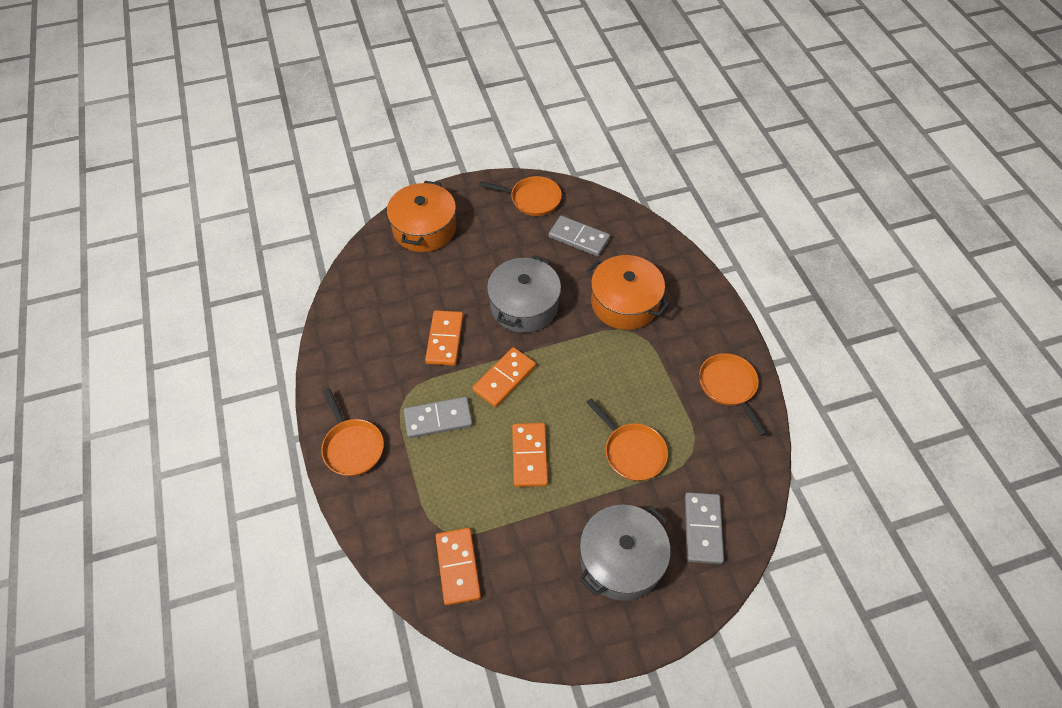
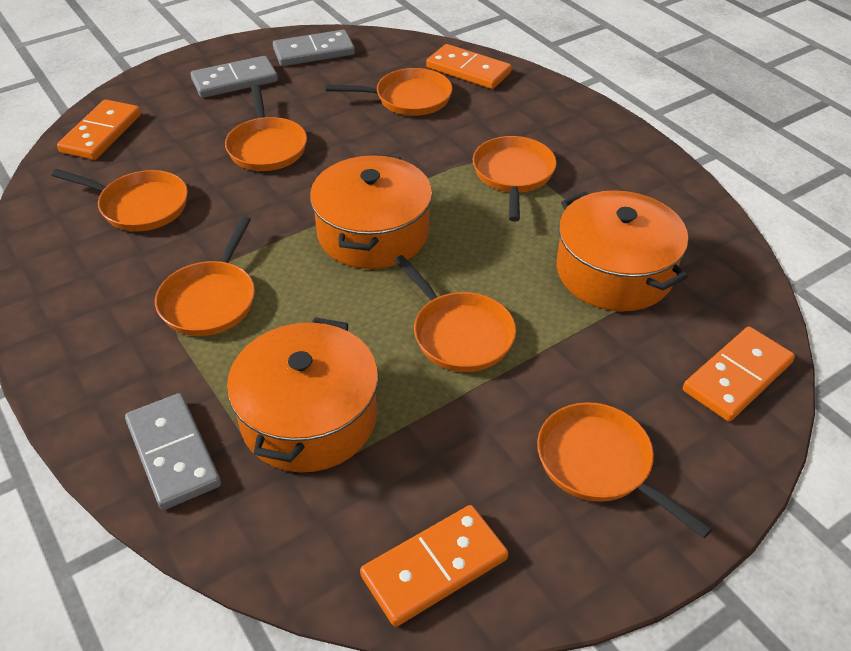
grey pot: 2 -> 0
orange pan: 4 -> 7
orange pot: 2 -> 3

